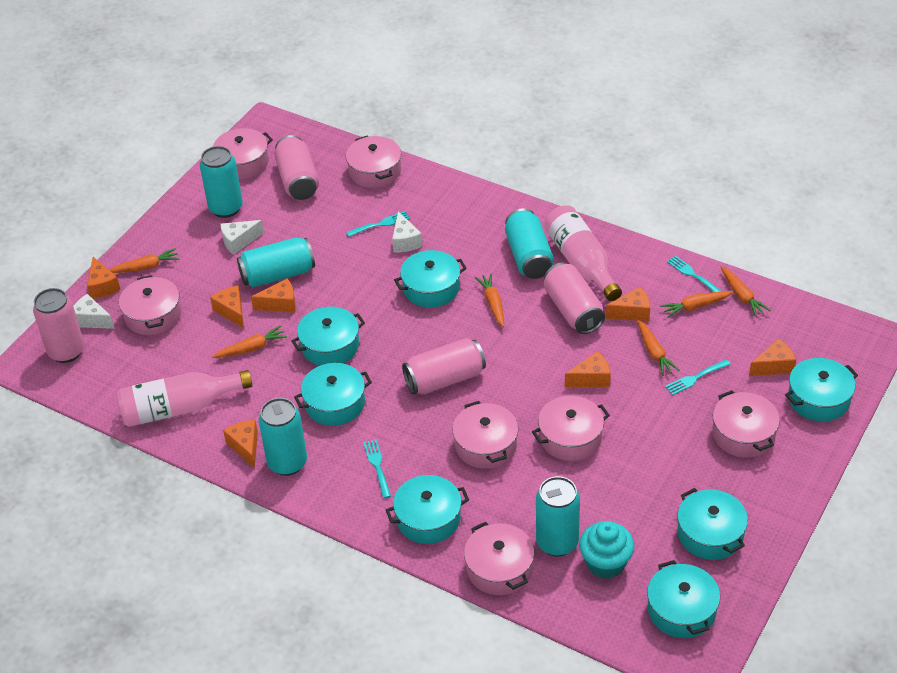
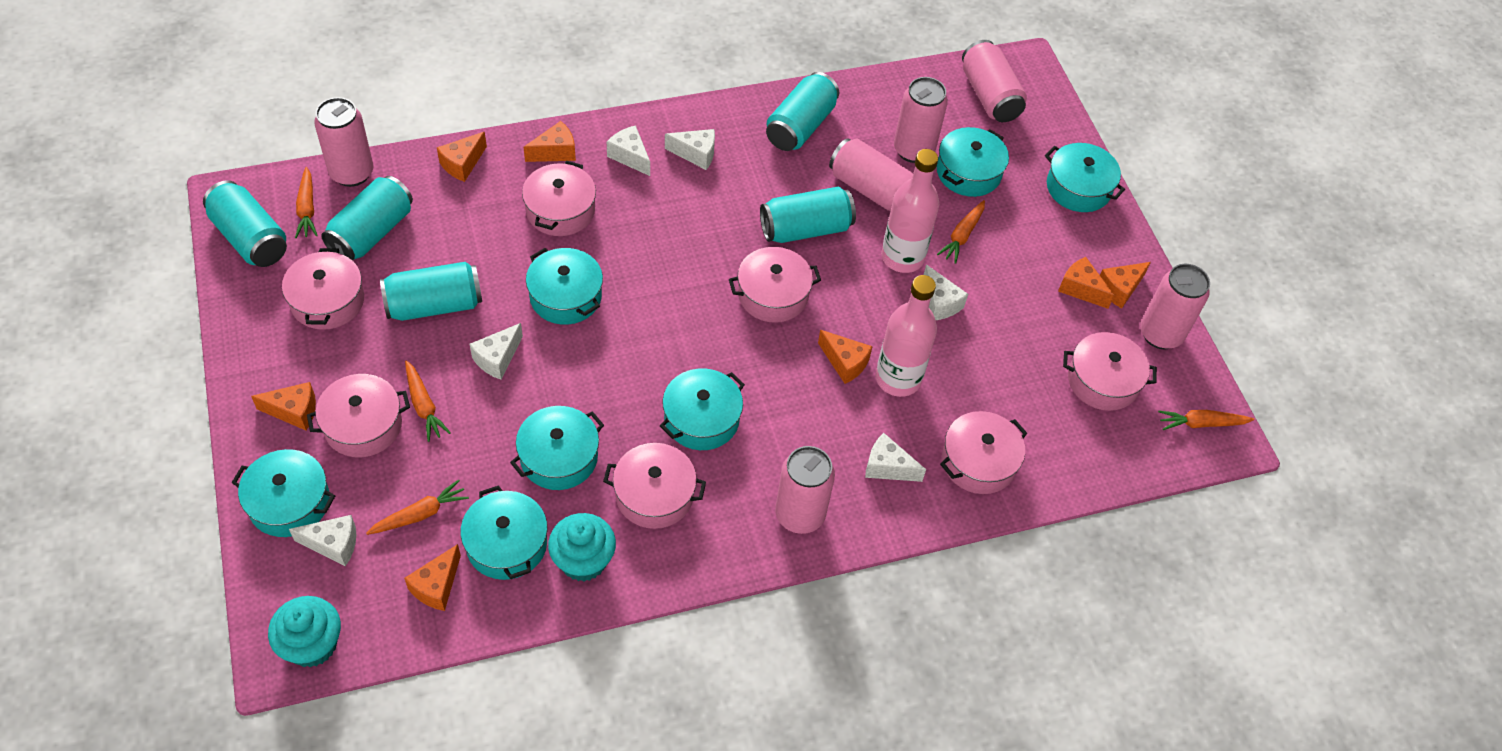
orange carrot: 6 -> 5
pink can: 4 -> 6
turquoise cupcake: 1 -> 2
turquoise fork: 4 -> 0
white cheese: 3 -> 6

